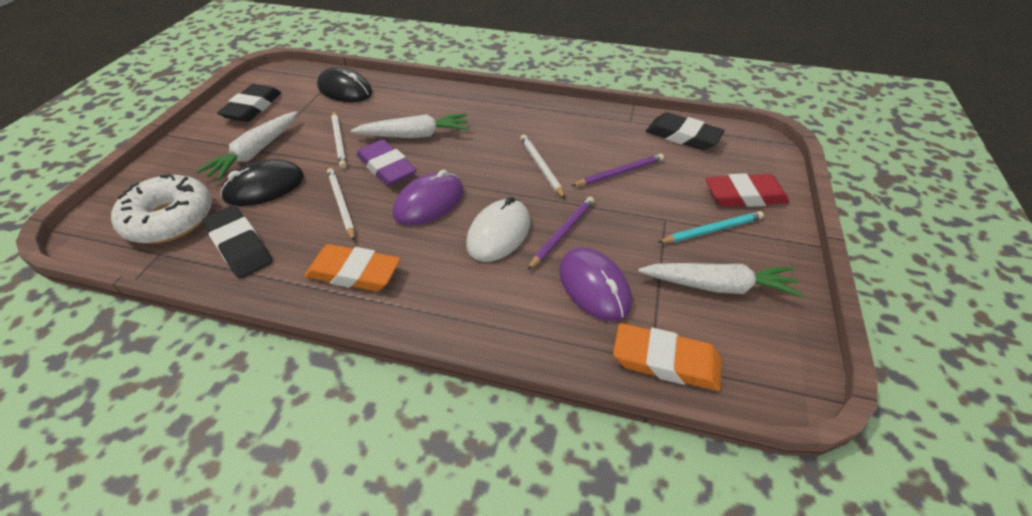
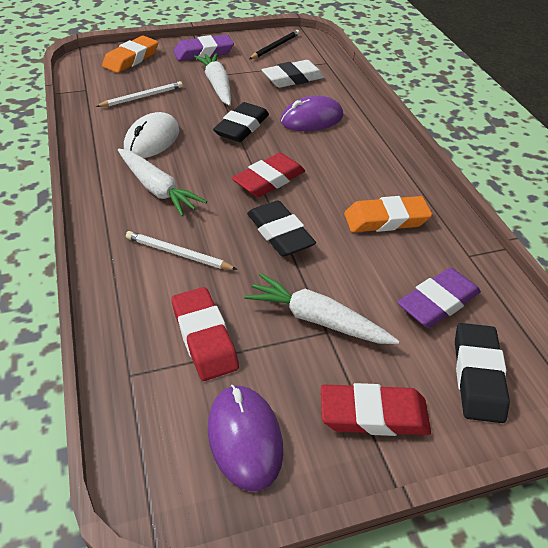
black mouse: 2 -> 0
black pencil: 0 -> 1
purple eraser: 1 -> 2
purple pencil: 2 -> 0
red eraser: 1 -> 3
turquoise pencil: 1 -> 0
white donut: 1 -> 0
white eraser: 0 -> 1
white pencil: 3 -> 2

